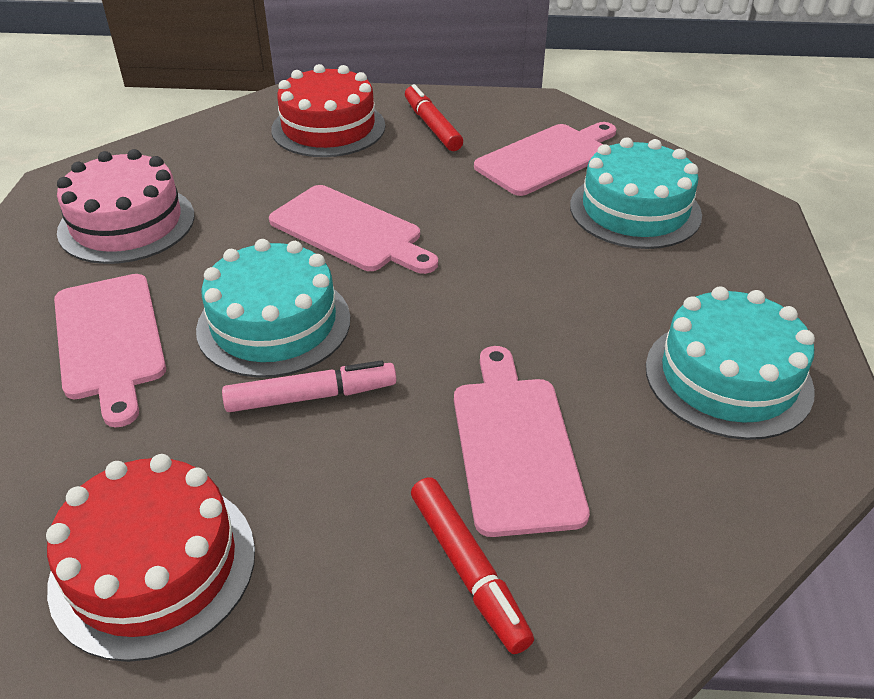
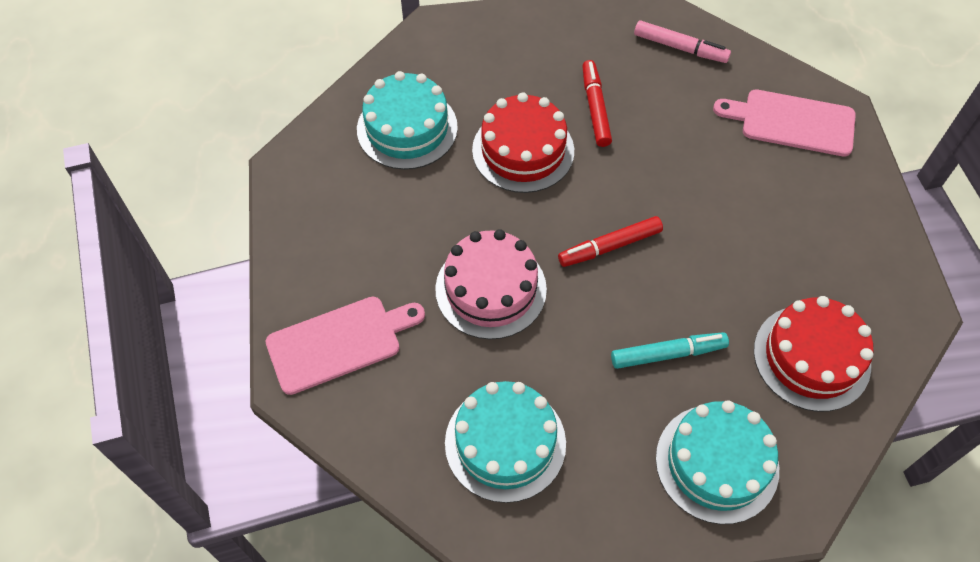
pink cutting board: 4 -> 2
turquoise marker: 0 -> 1

